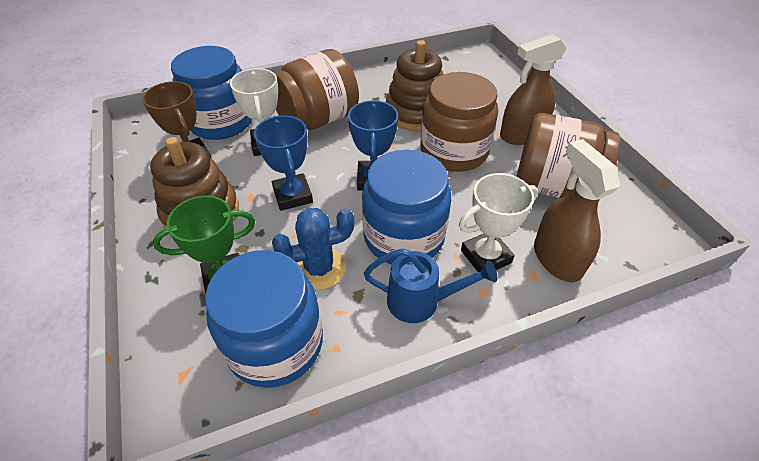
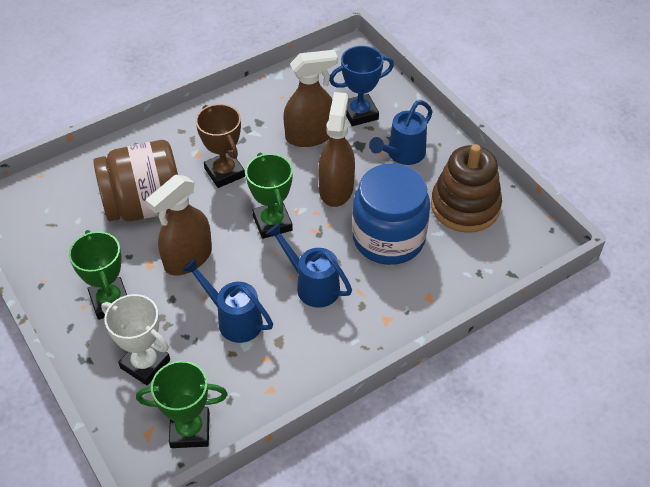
blue cactus: 1 -> 0
blue jar: 3 -> 1
blue trophy: 2 -> 1
blue watering can: 1 -> 3
brown jar: 3 -> 1
brown spray bottle: 2 -> 3
brown stacking toy: 2 -> 1
green trophy: 1 -> 3
white trophy: 2 -> 1

